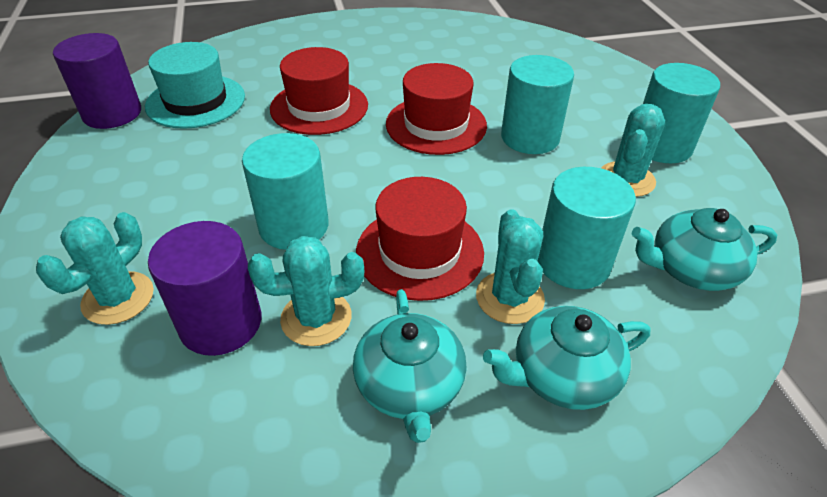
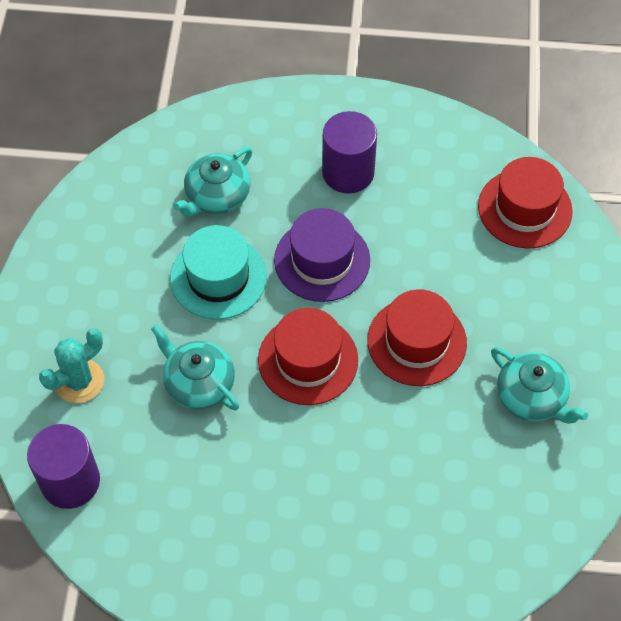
purple hat: 0 -> 1
turquoise cactus: 4 -> 1
turquoise cylinder: 4 -> 0

